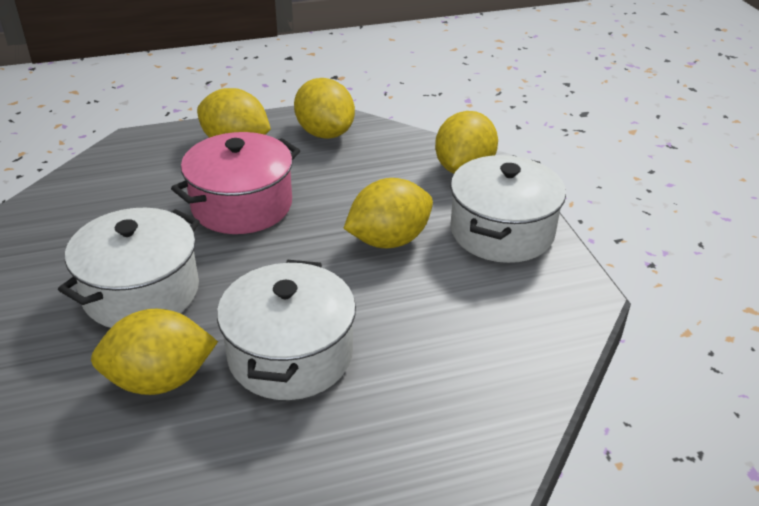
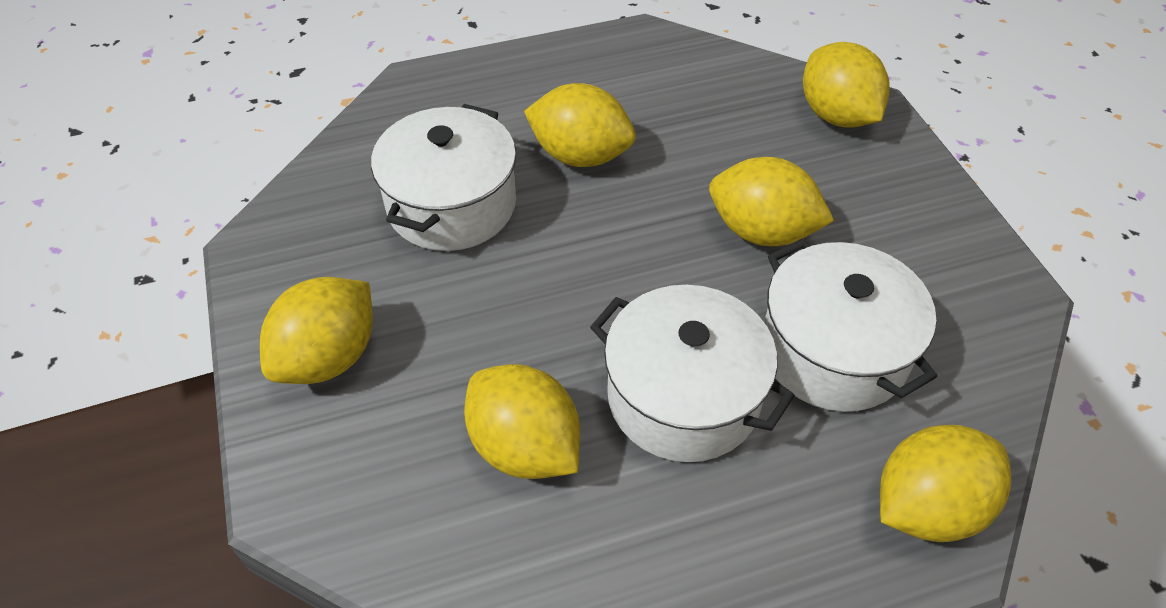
pink pot: 1 -> 0
yellow lemon: 5 -> 6

